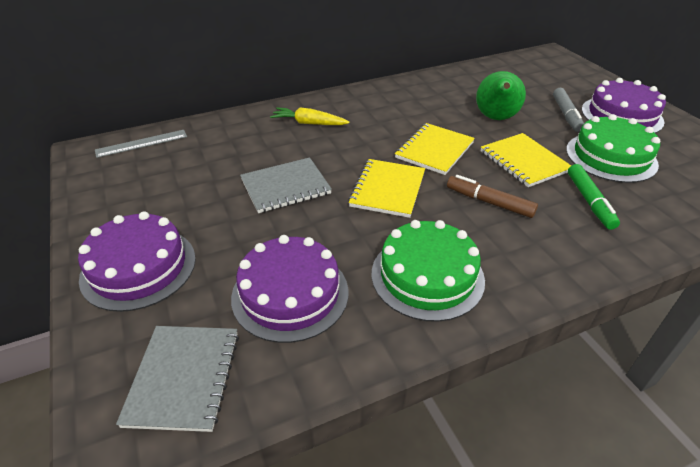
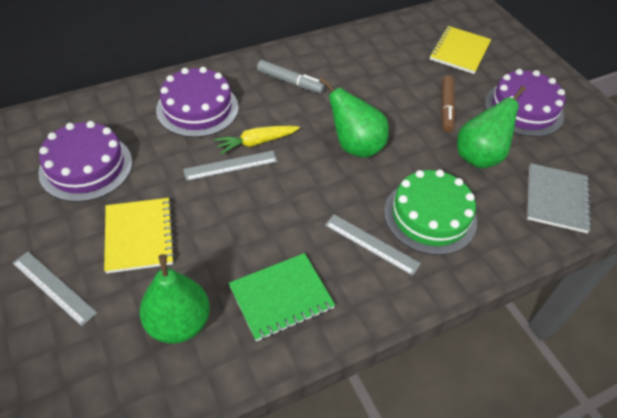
green cake: 2 -> 1
green marker: 1 -> 0
green notebook: 0 -> 1
green pear: 1 -> 3
grey notebook: 2 -> 1
grey ruler: 1 -> 3
yellow notebook: 3 -> 2

